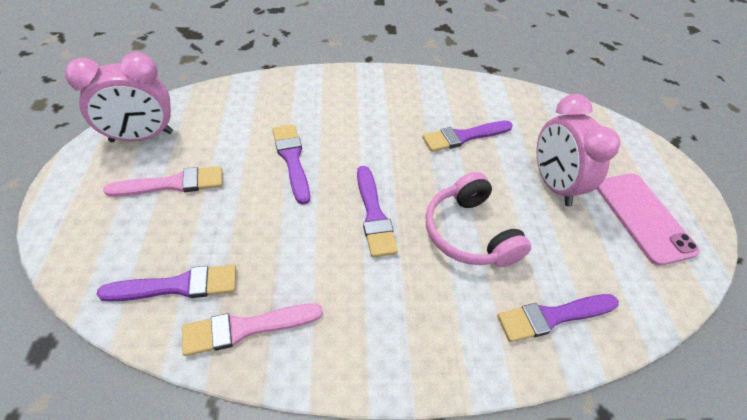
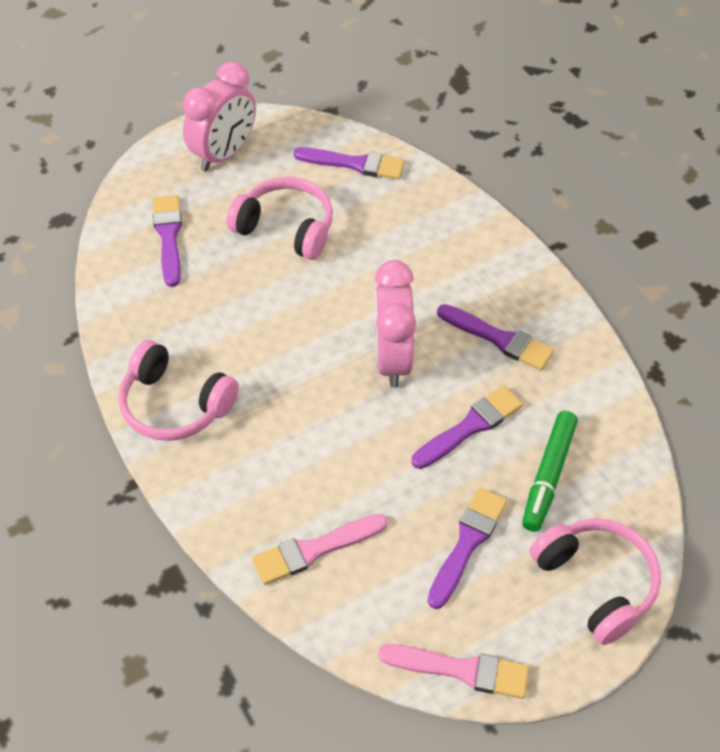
green marker: 0 -> 1
pink headphones: 1 -> 3
pink phone: 1 -> 0

